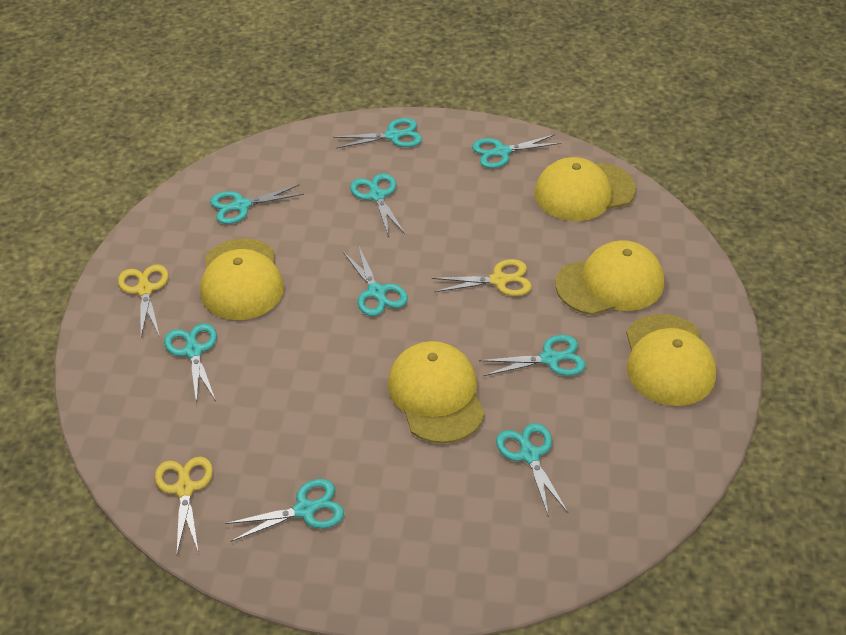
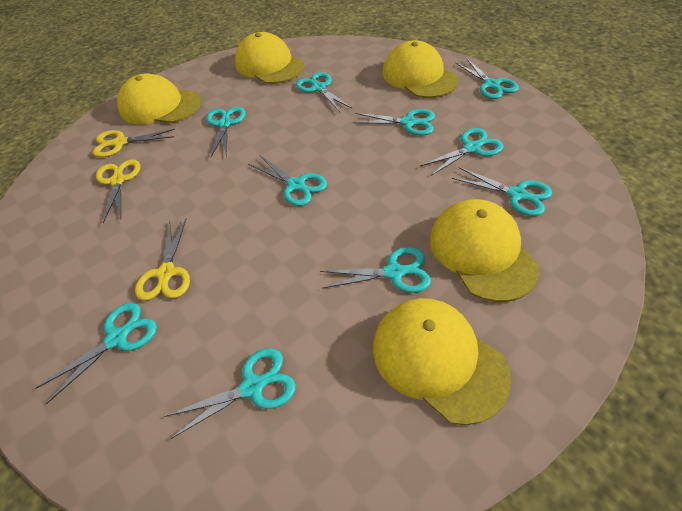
turquoise scissors: 9 -> 10

